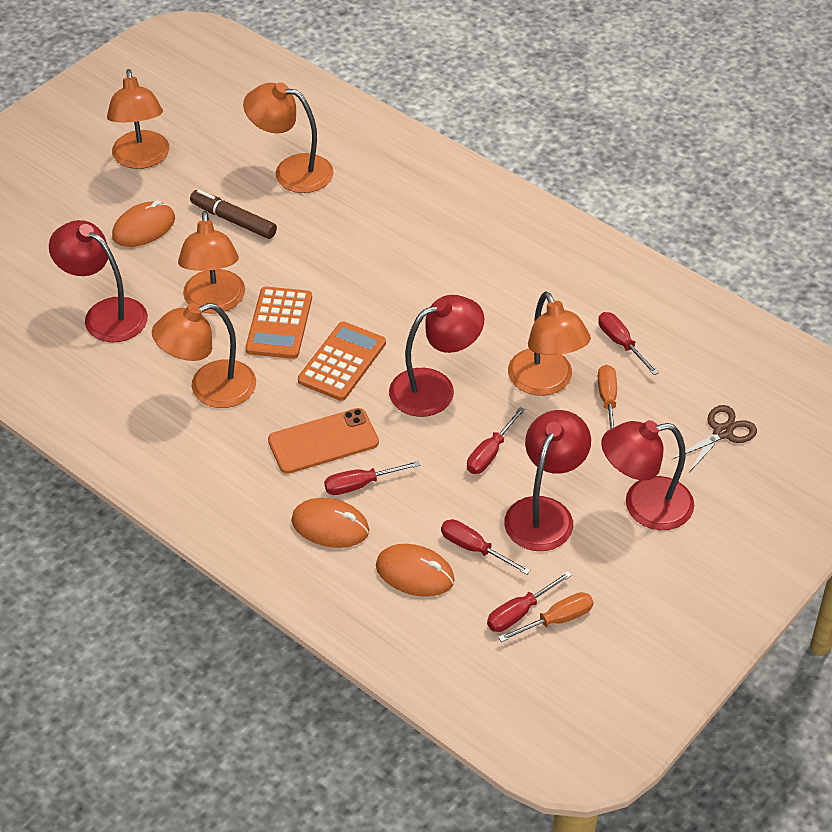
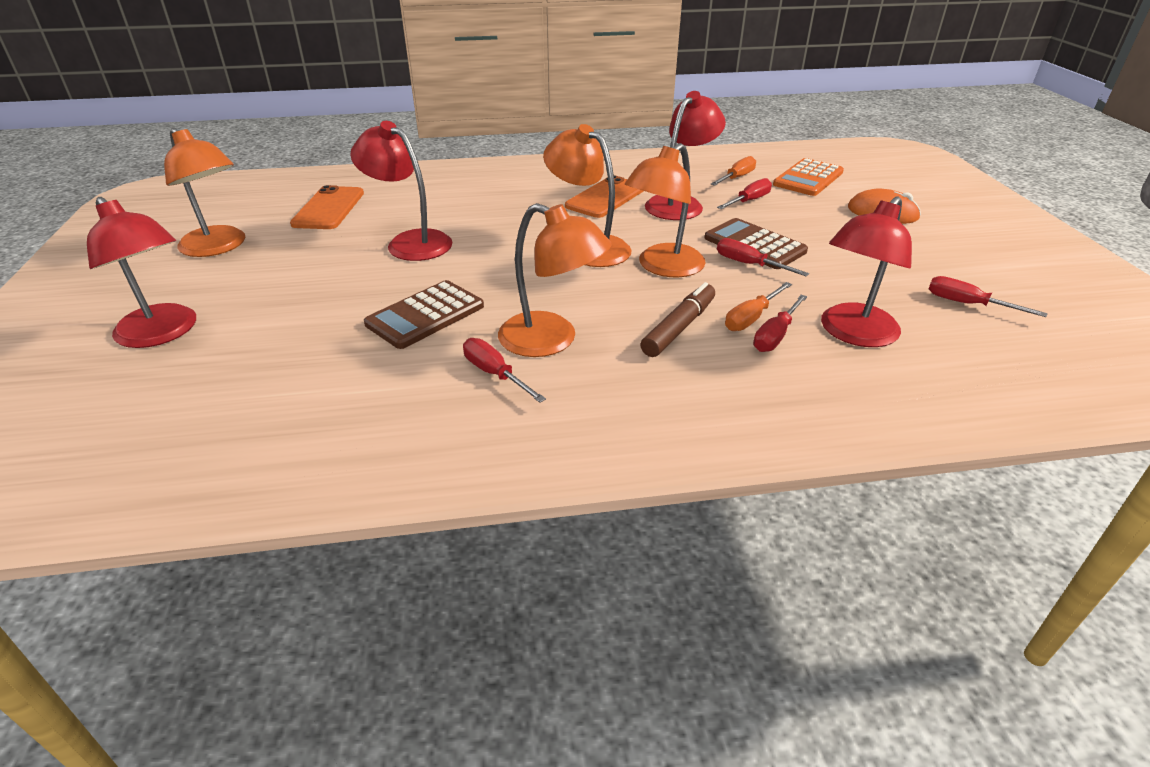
brown calculator: 0 -> 2
brown scissors: 1 -> 0
orange calculator: 2 -> 1
orange lamp: 5 -> 4
orange mouse: 3 -> 1
orange phone: 1 -> 2

